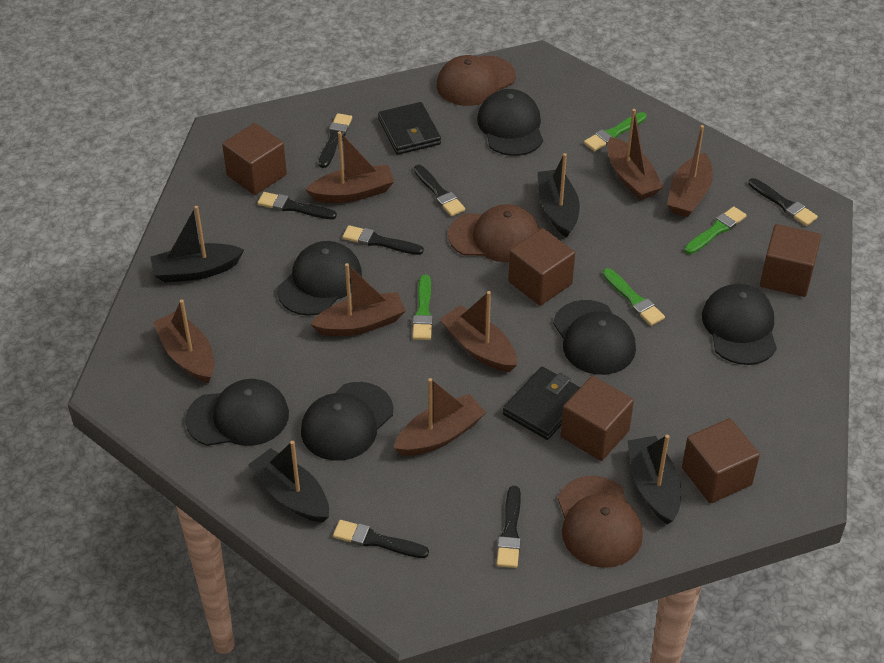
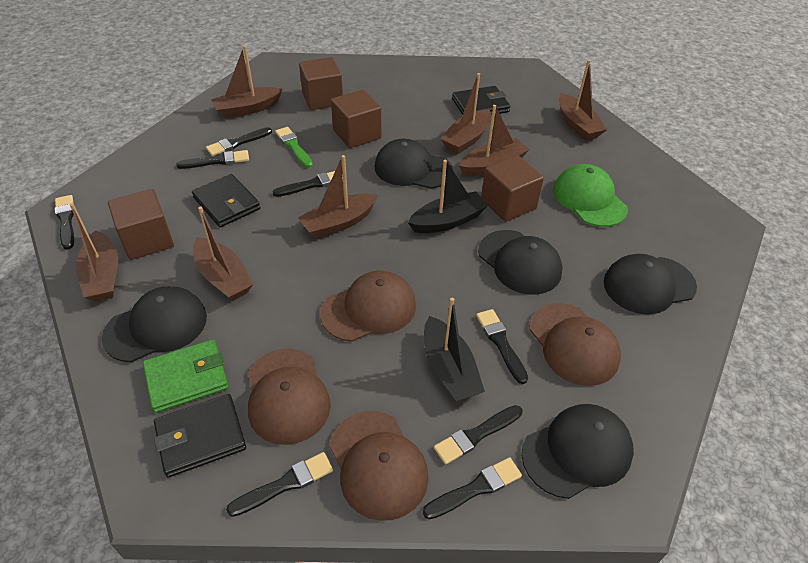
black boat: 4 -> 2
black brush: 7 -> 8
black cap: 6 -> 5
black wallet: 2 -> 3
brown cap: 3 -> 4
brown cube: 5 -> 4
green brush: 4 -> 1
green cap: 0 -> 1
green wallet: 0 -> 1

